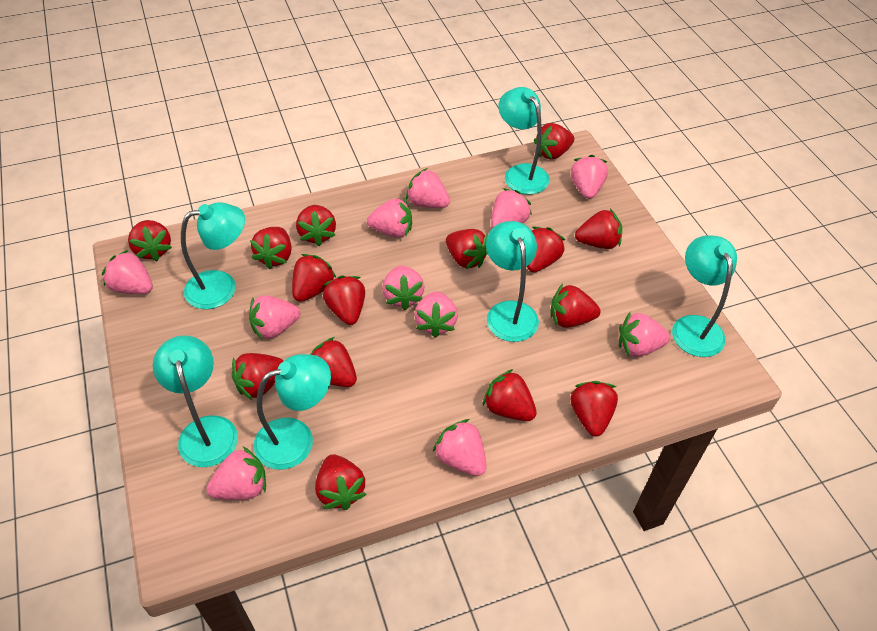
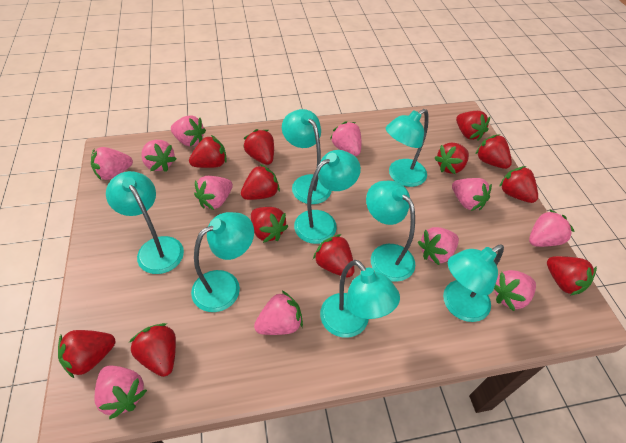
red strawberry: 15 -> 12
turquoise lamp: 6 -> 8

